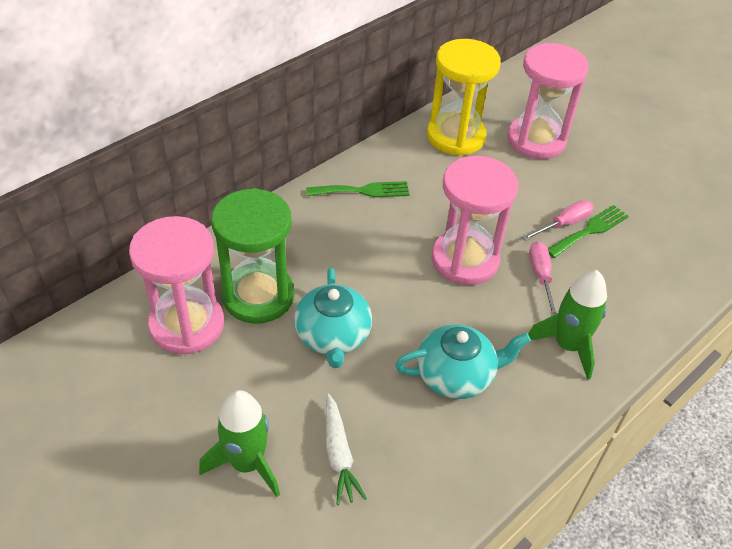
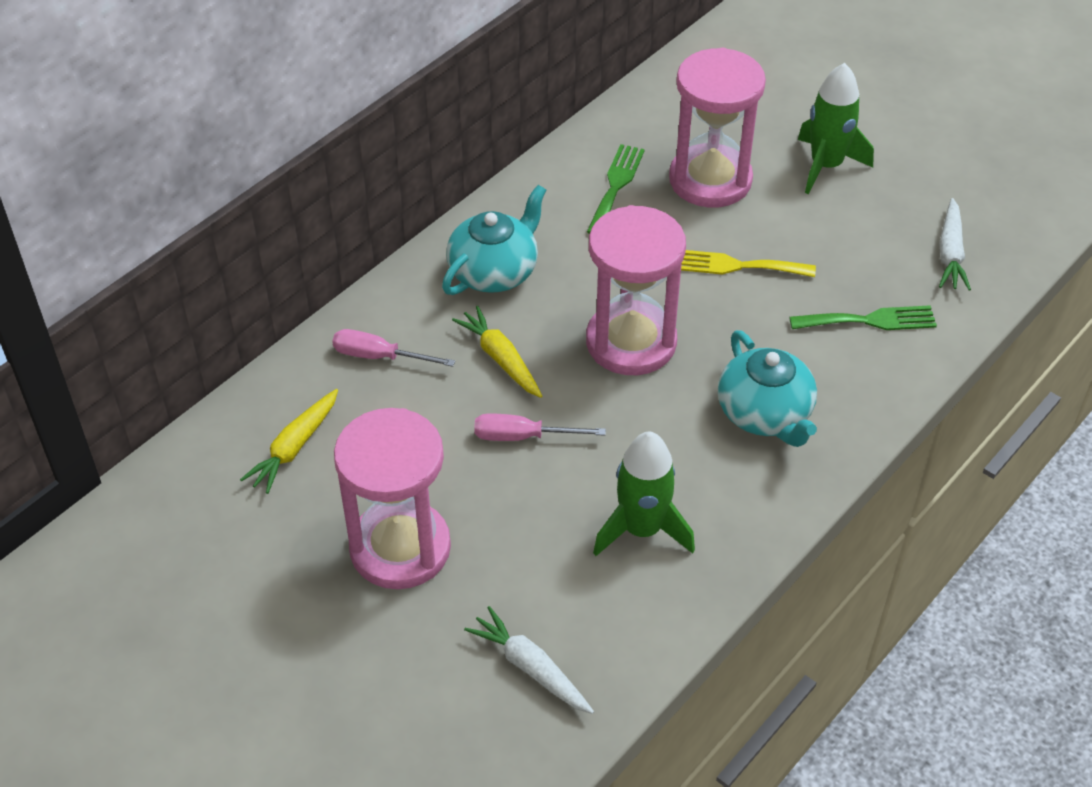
green hourglass: 1 -> 0
white carrot: 1 -> 2
yellow carrot: 0 -> 2
yellow fork: 0 -> 1
yellow hourglass: 1 -> 0

